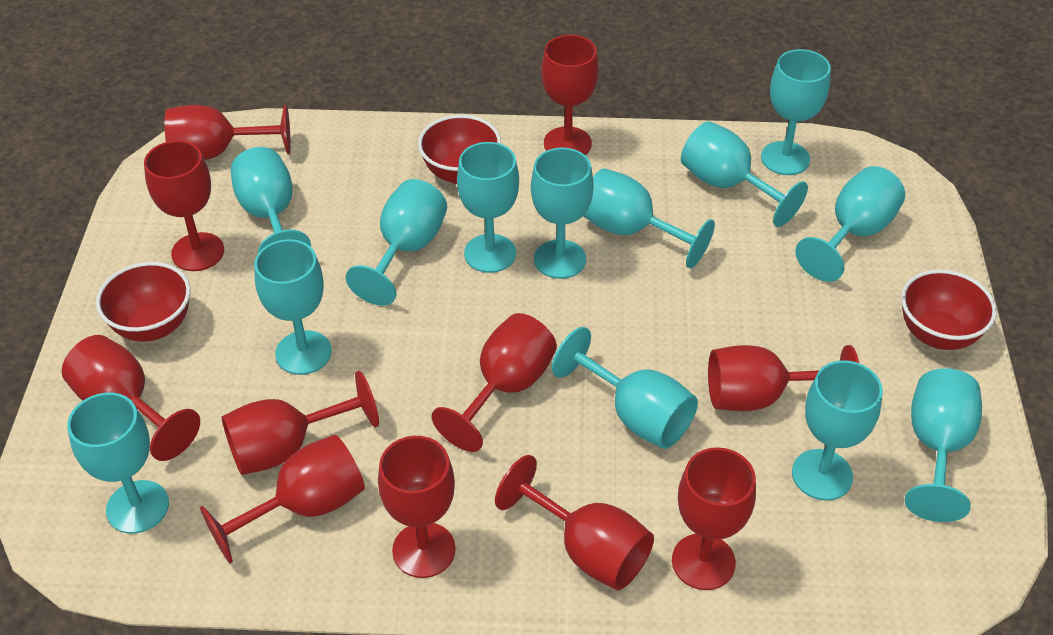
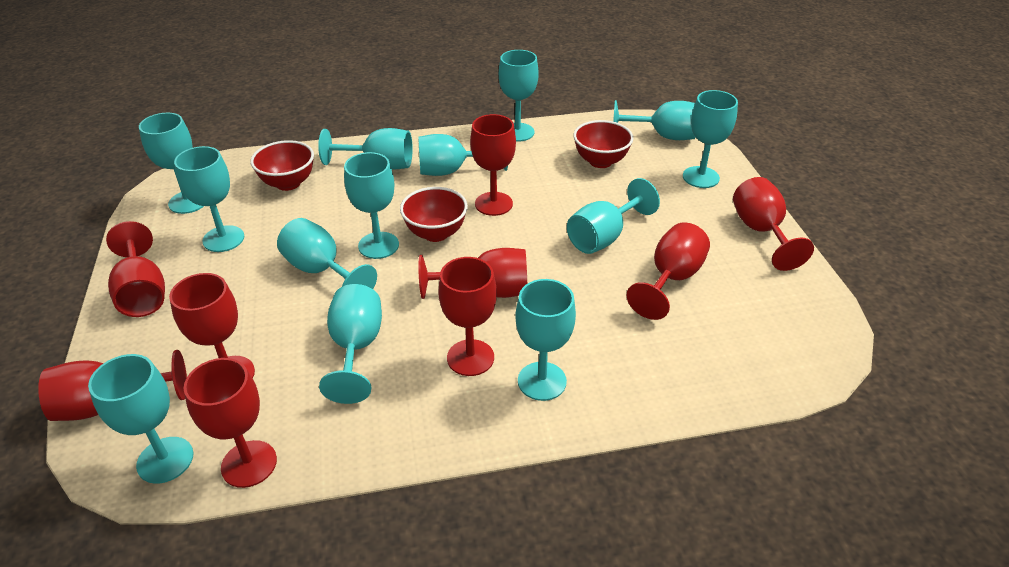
red goblet: 11 -> 9

